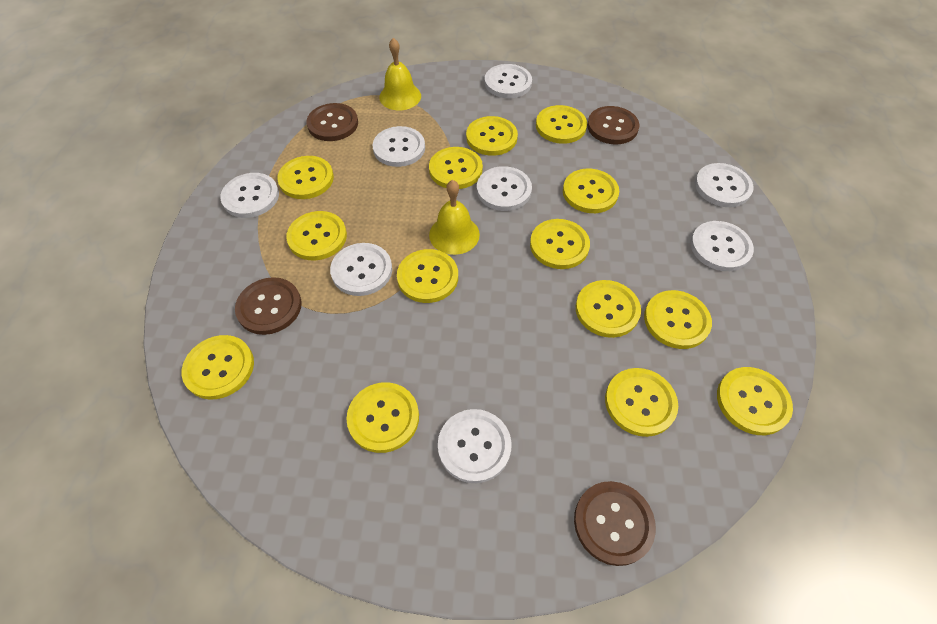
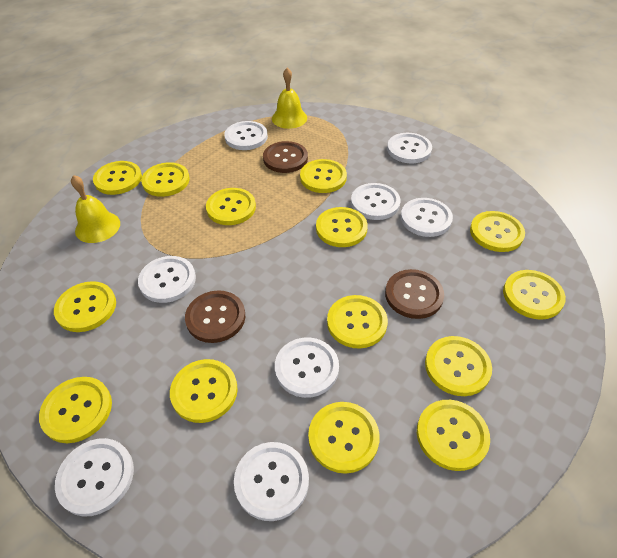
brown button: 4 -> 3

